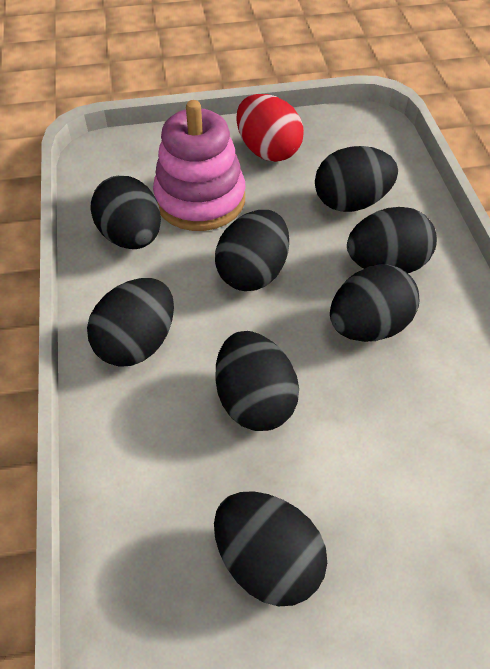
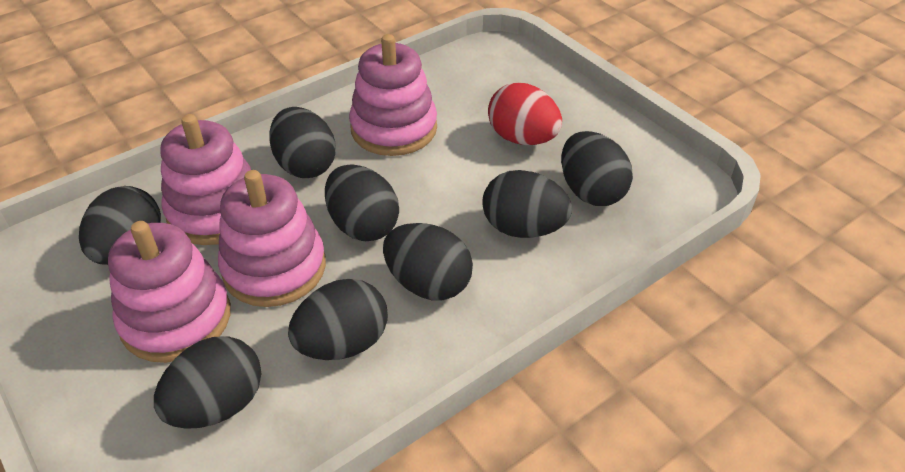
pink stacking toy: 1 -> 4

